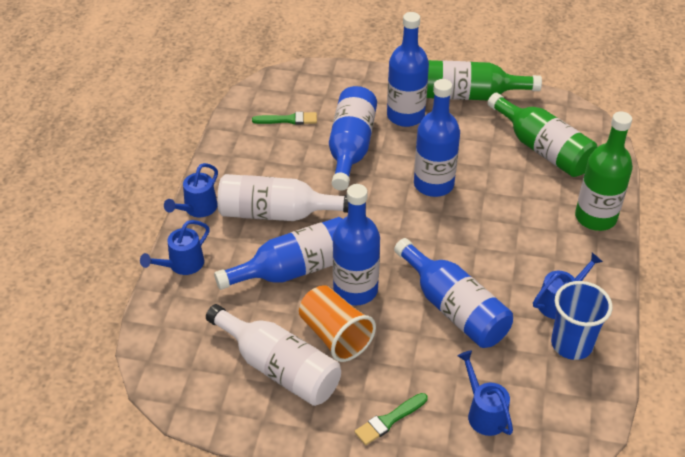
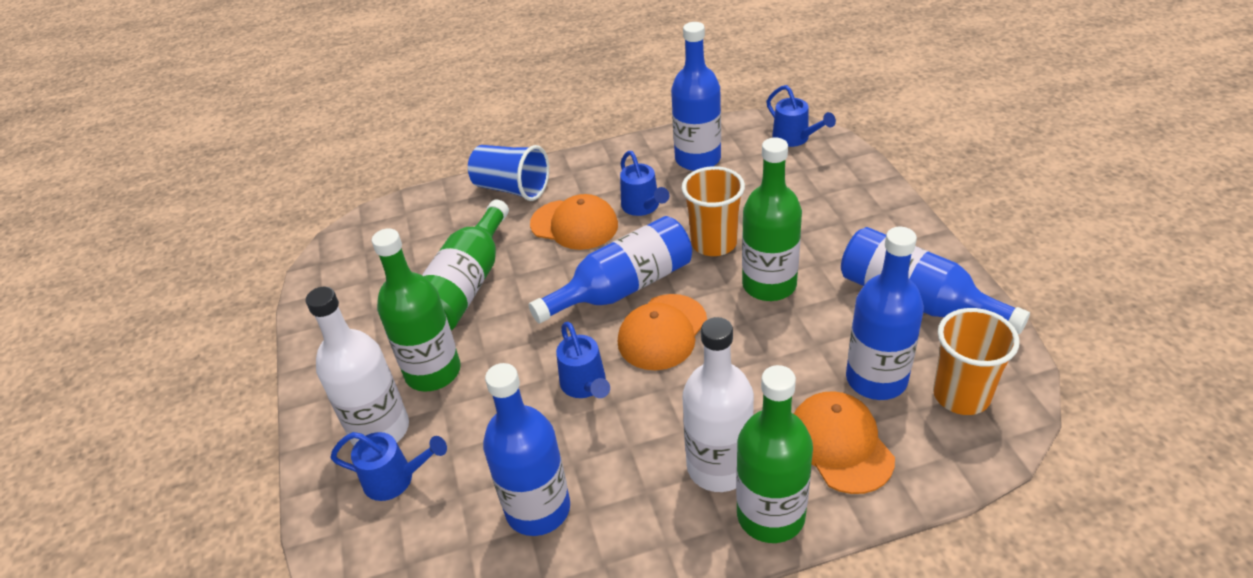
blue bottle: 6 -> 5
green bottle: 3 -> 4
green brush: 2 -> 0
orange cap: 0 -> 3
orange cup: 1 -> 2

